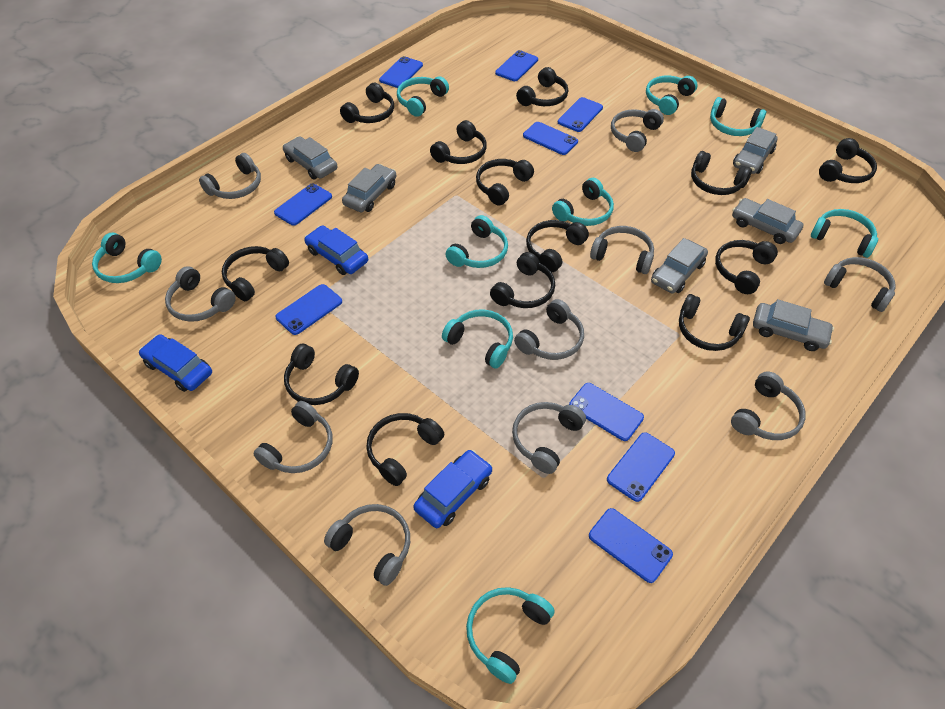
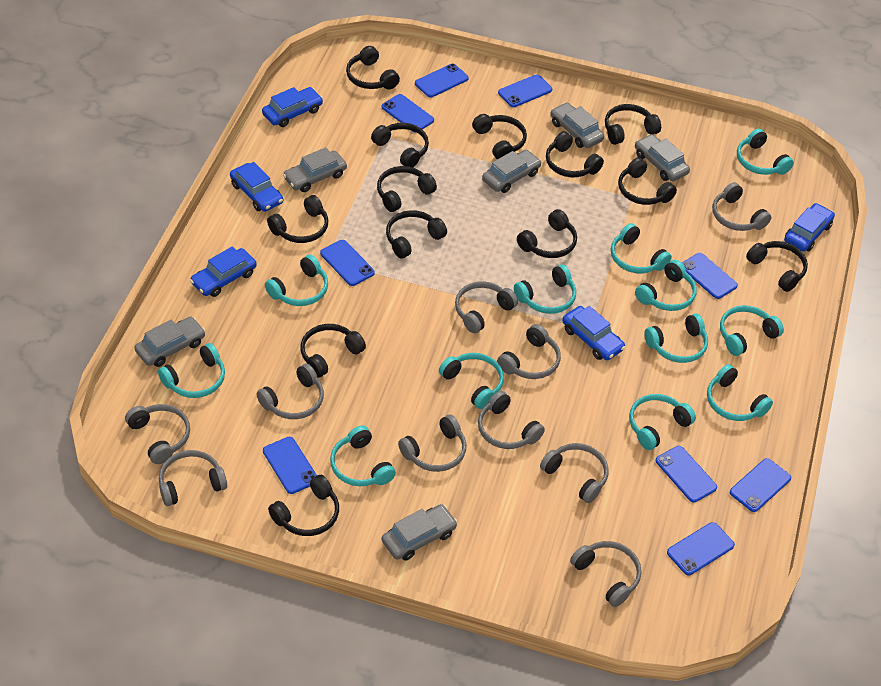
blue car: 3 -> 5
turquoise headphones: 9 -> 12

